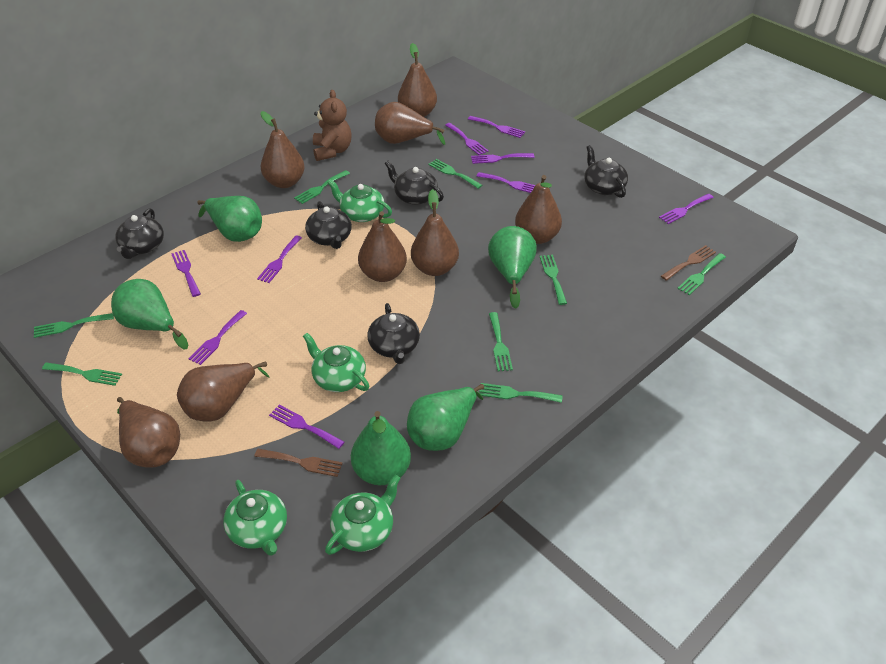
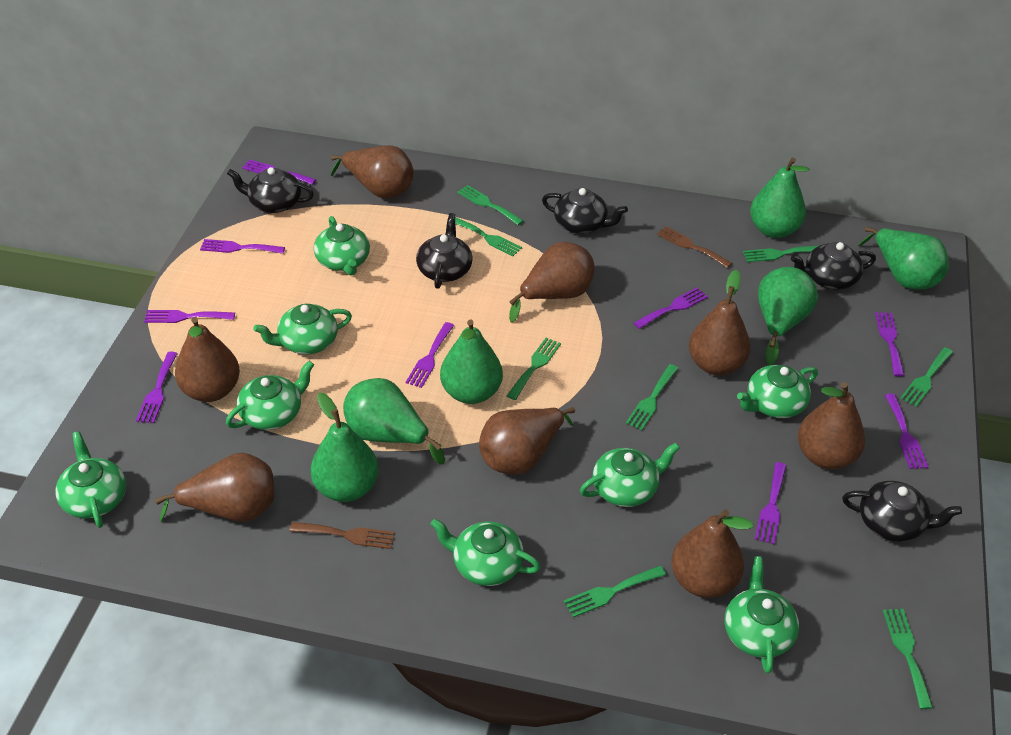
brown teddy bear: 1 -> 0
green pear: 5 -> 6
green teapot: 4 -> 8

